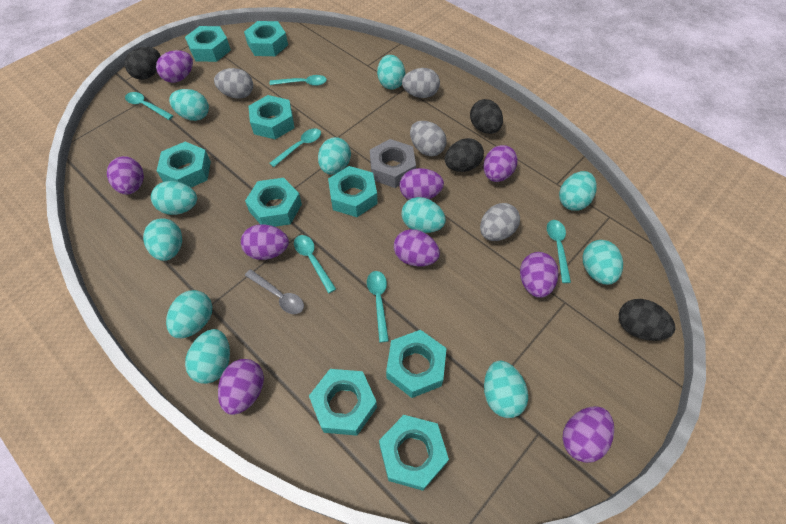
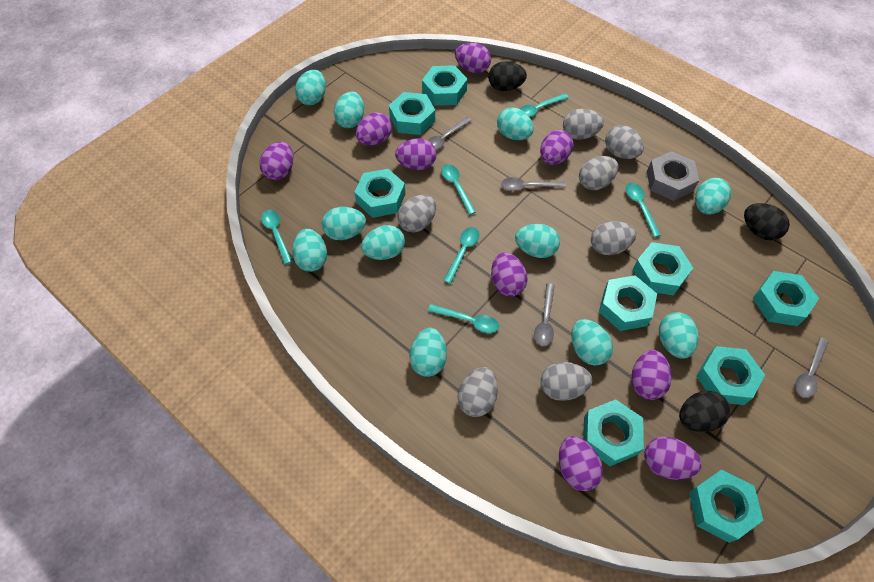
black egg: 4 -> 3
grey egg: 4 -> 7
grey spoon: 1 -> 4

